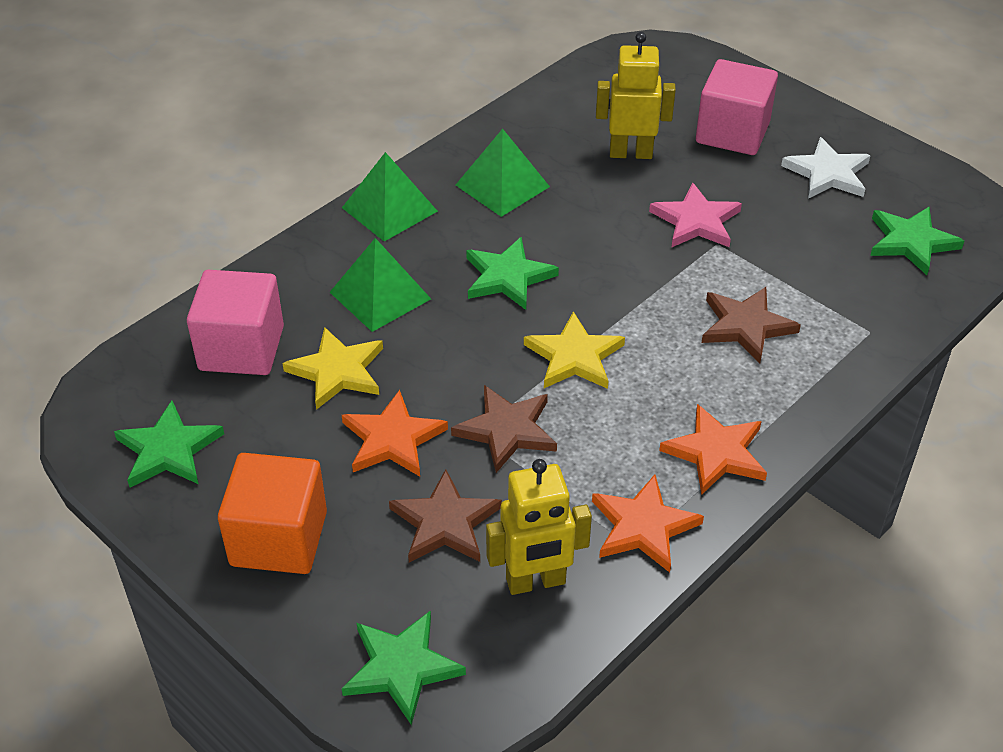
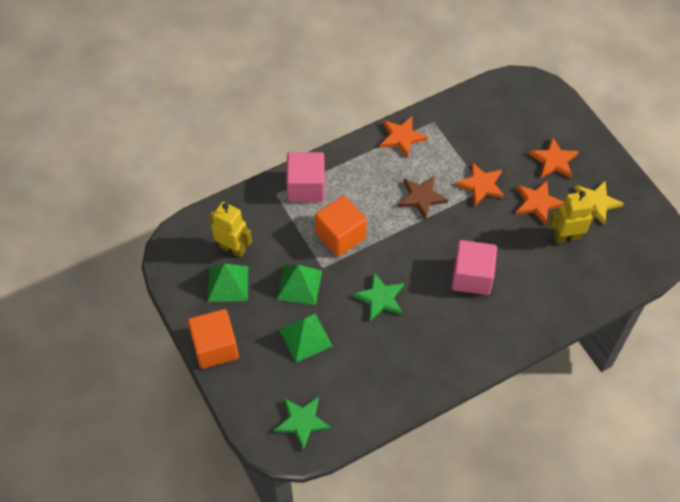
brown star: 3 -> 1
green star: 4 -> 2
orange cube: 1 -> 2
orange star: 3 -> 4
pink star: 1 -> 0
white star: 1 -> 0
yellow star: 2 -> 1

